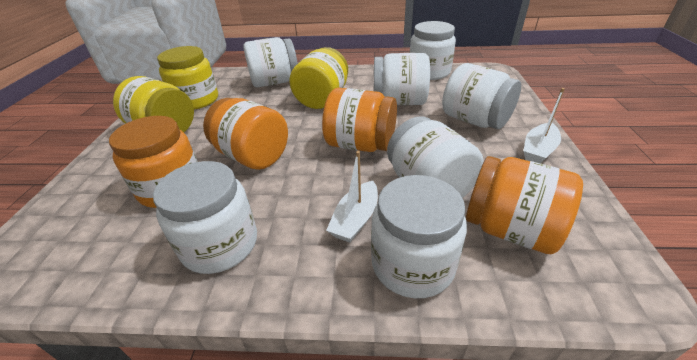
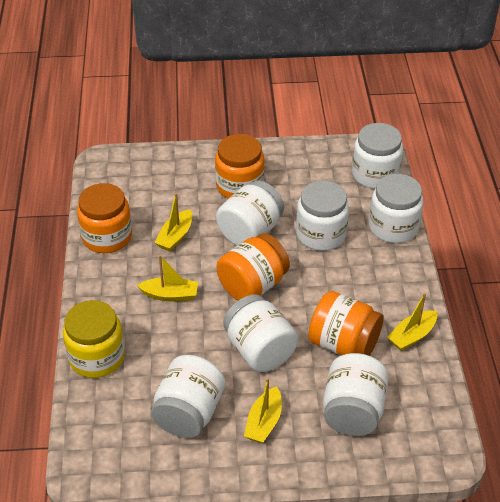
white boat: 2 -> 0
yellow boat: 0 -> 4
yellow jar: 3 -> 1

